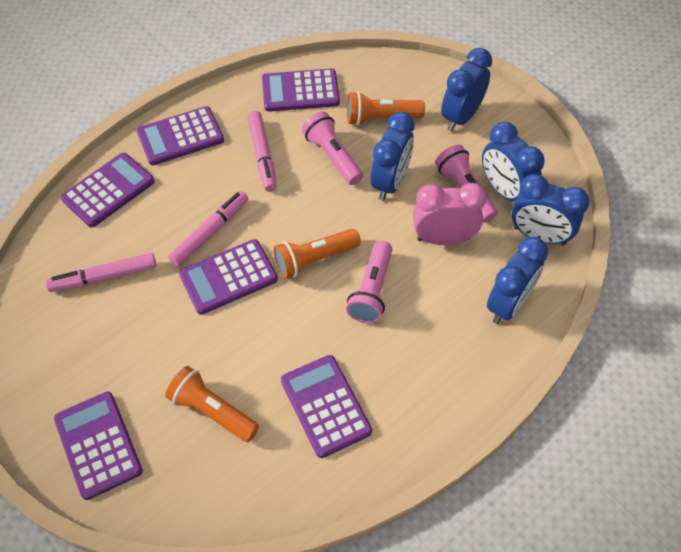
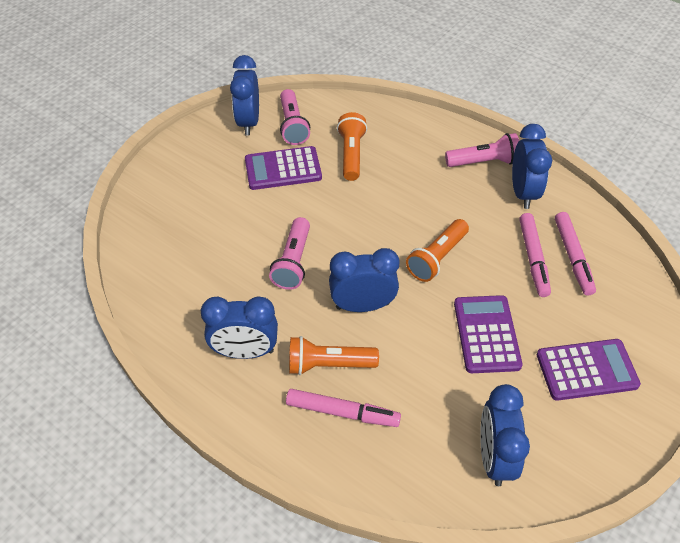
pink clock: 1 -> 0
purple calculator: 6 -> 3

